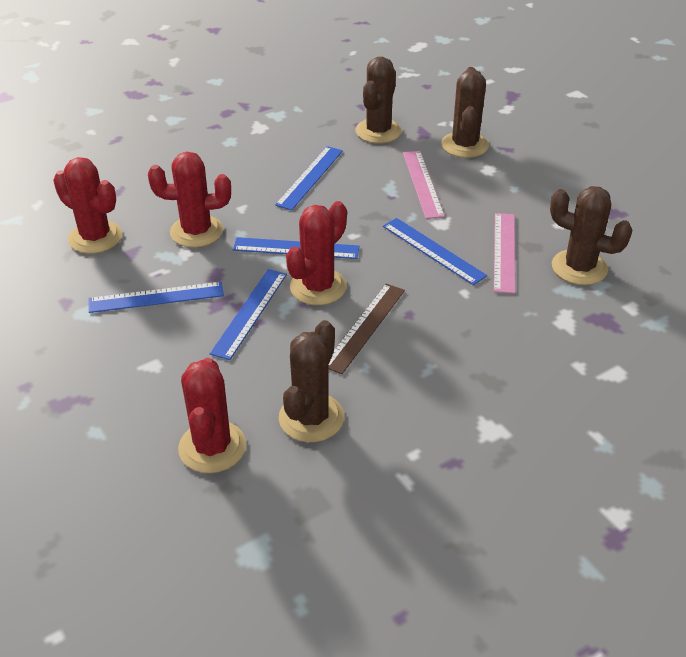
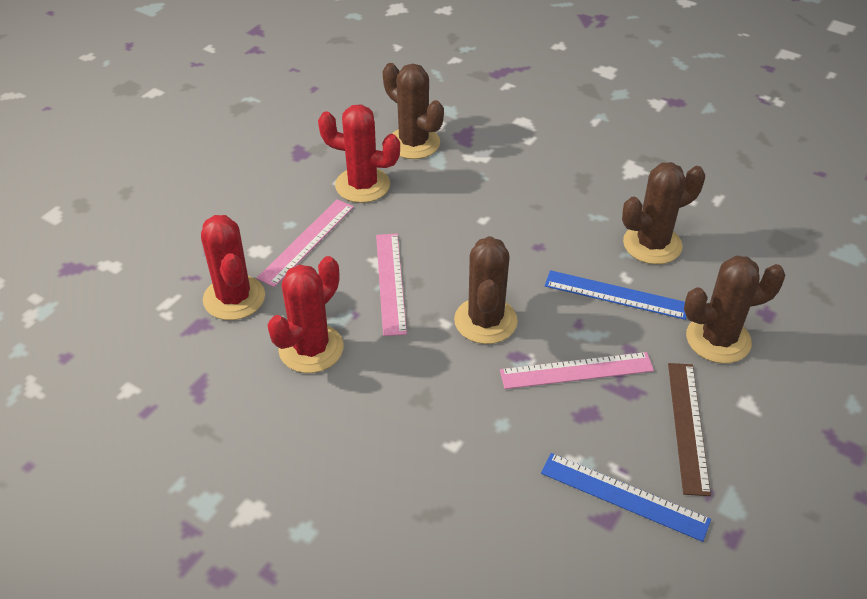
blue ruler: 5 -> 2
pink ruler: 2 -> 3
red cactus: 4 -> 3

